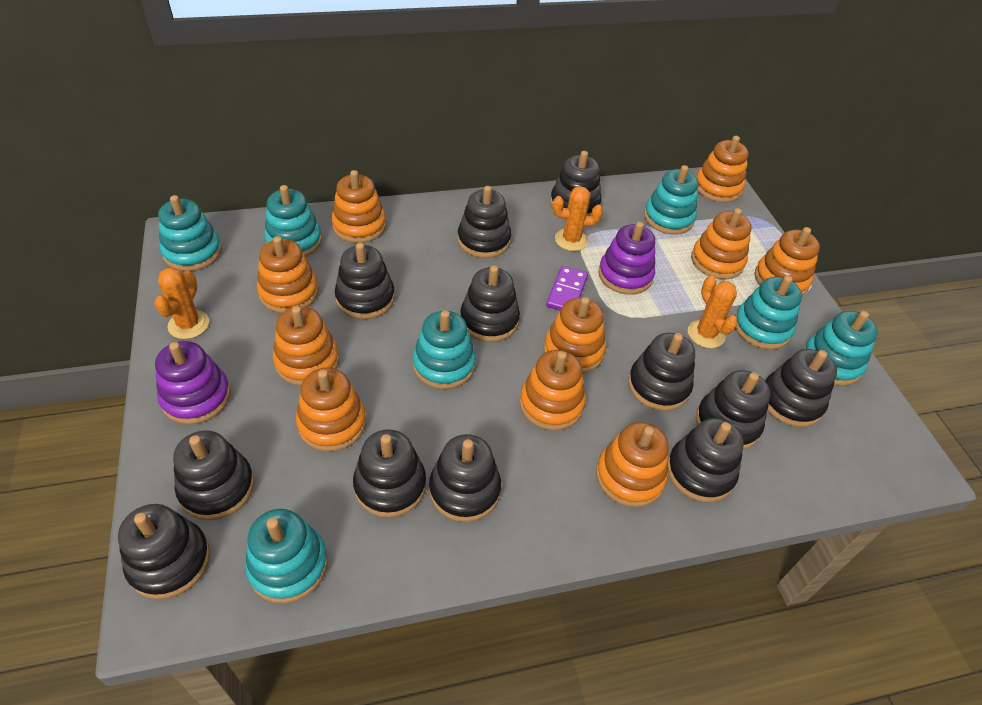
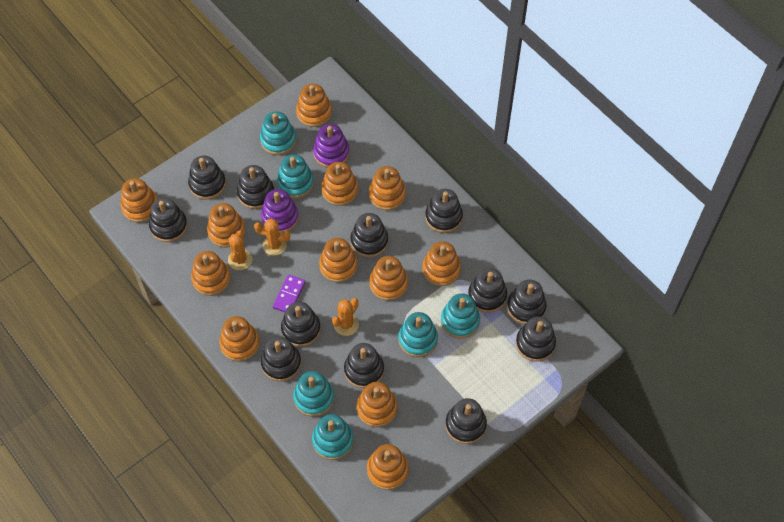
orange stacking toy: 10 -> 12
turquoise stacking toy: 7 -> 6

